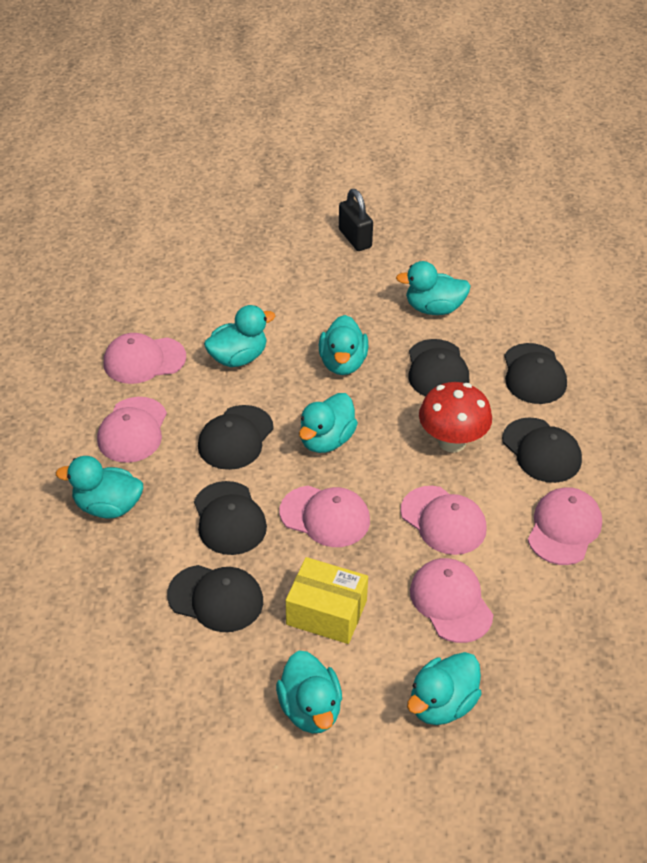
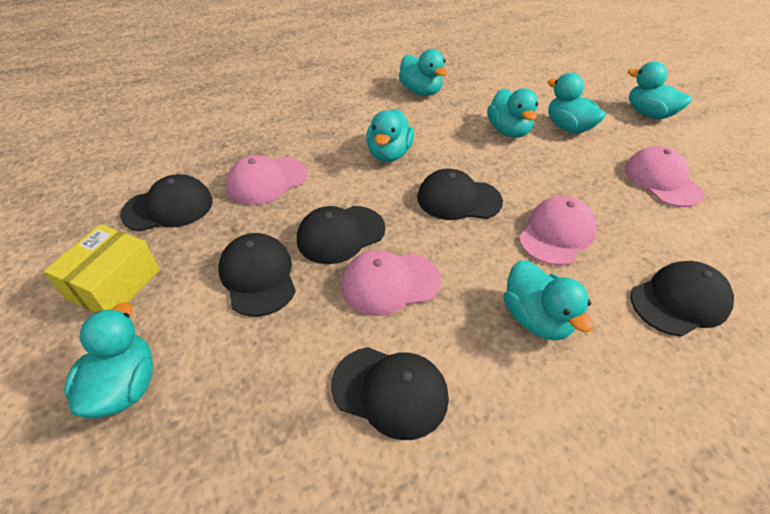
black padlock: 1 -> 0
pink cap: 6 -> 4
red mushroom: 1 -> 0

